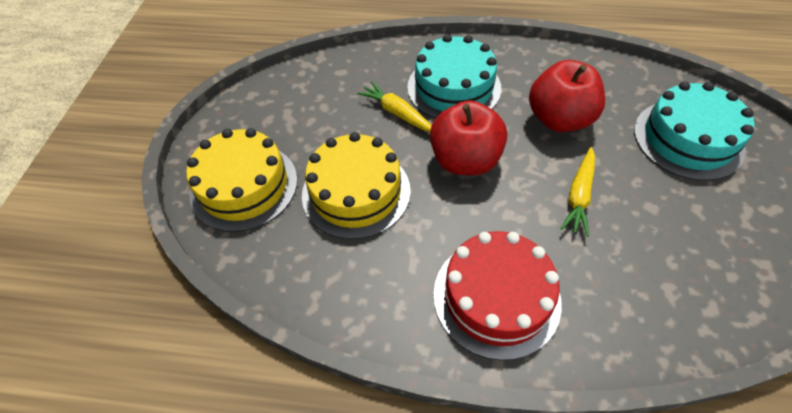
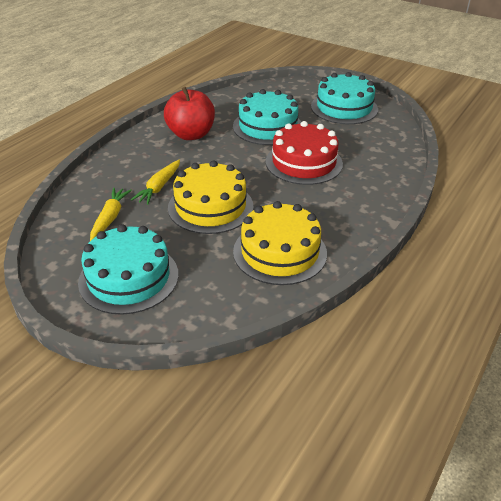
red apple: 2 -> 1
turquoise cake: 2 -> 3

